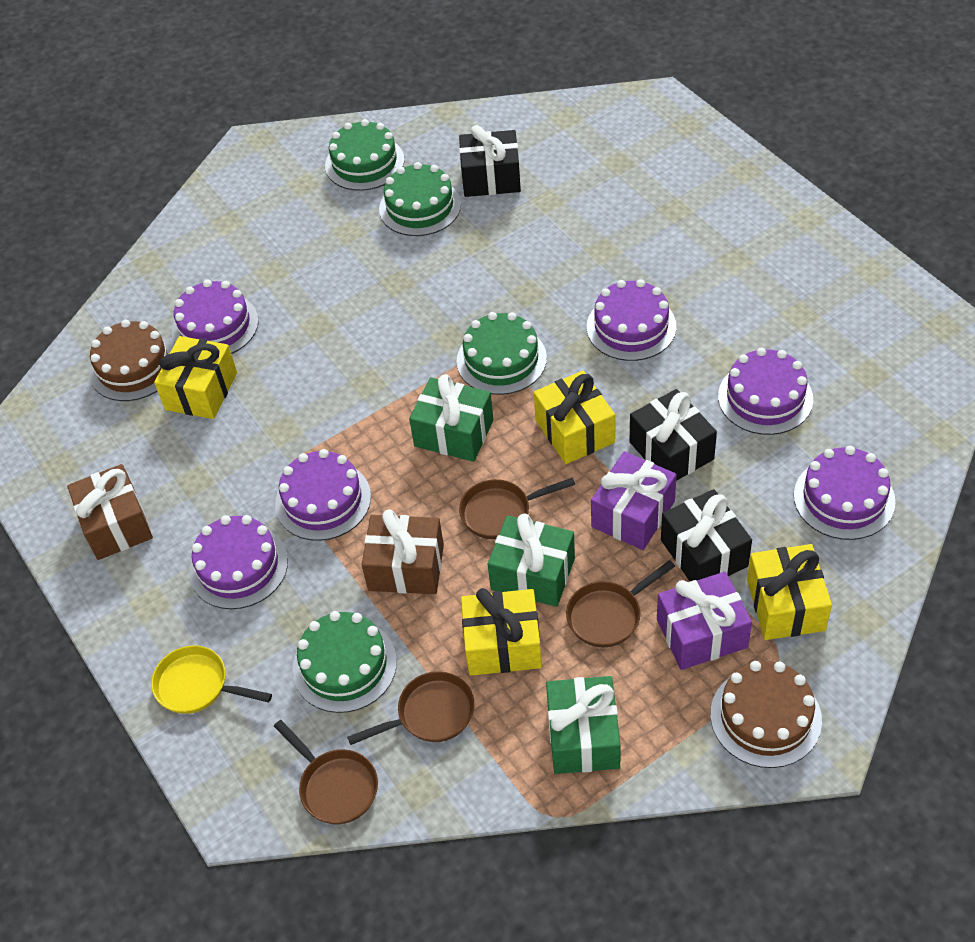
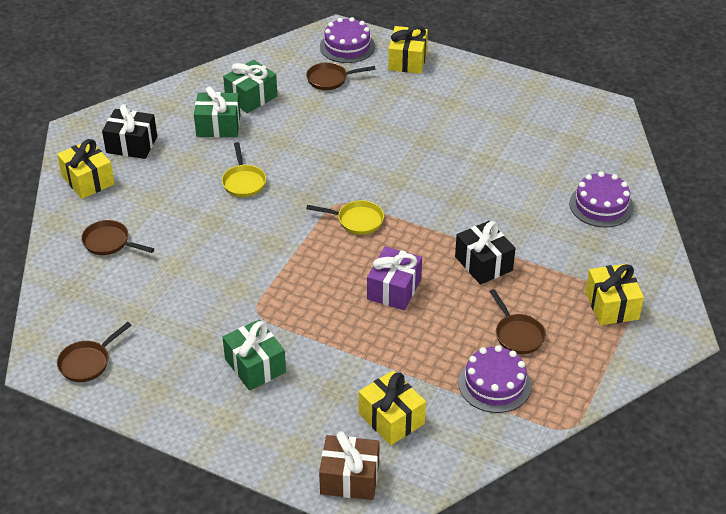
black gift: 3 -> 2
brown cake: 2 -> 0
brown gift: 2 -> 1
green cake: 4 -> 0
purple cake: 6 -> 3
purple gift: 2 -> 1
yellow pan: 1 -> 2

